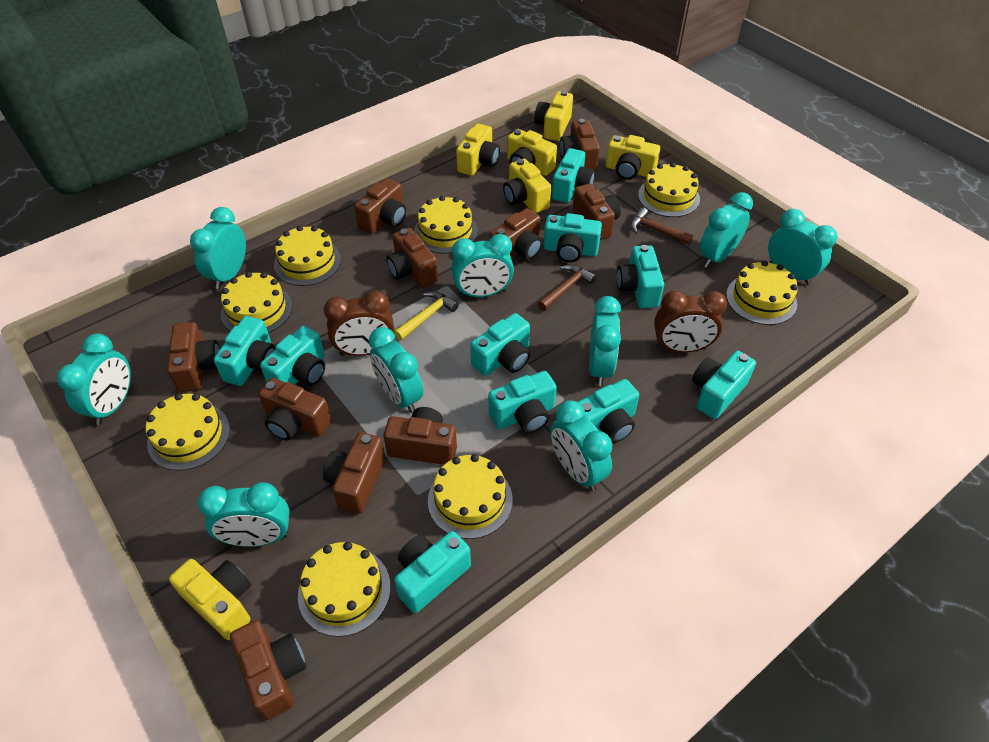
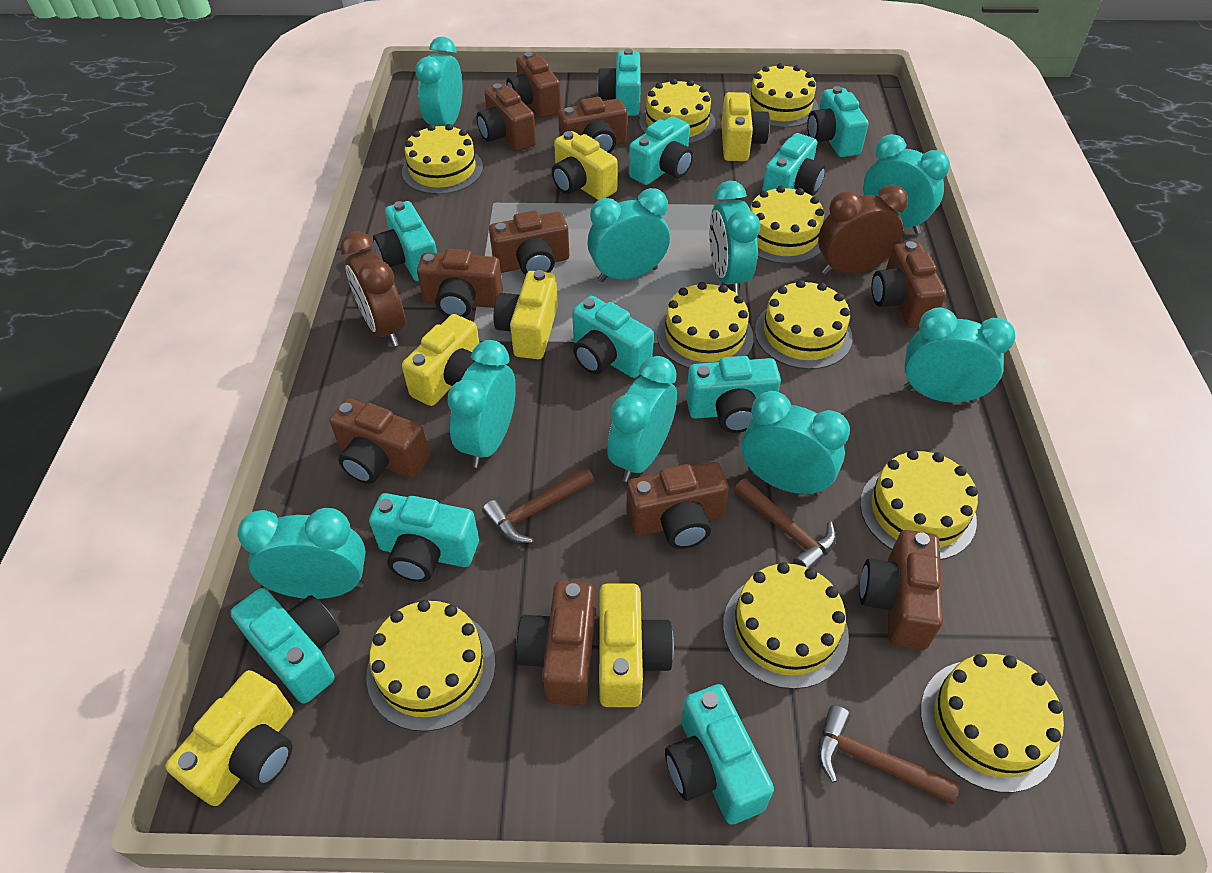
brown hammer: 2 -> 3
yellow cake: 8 -> 10
yellow hammer: 1 -> 0

